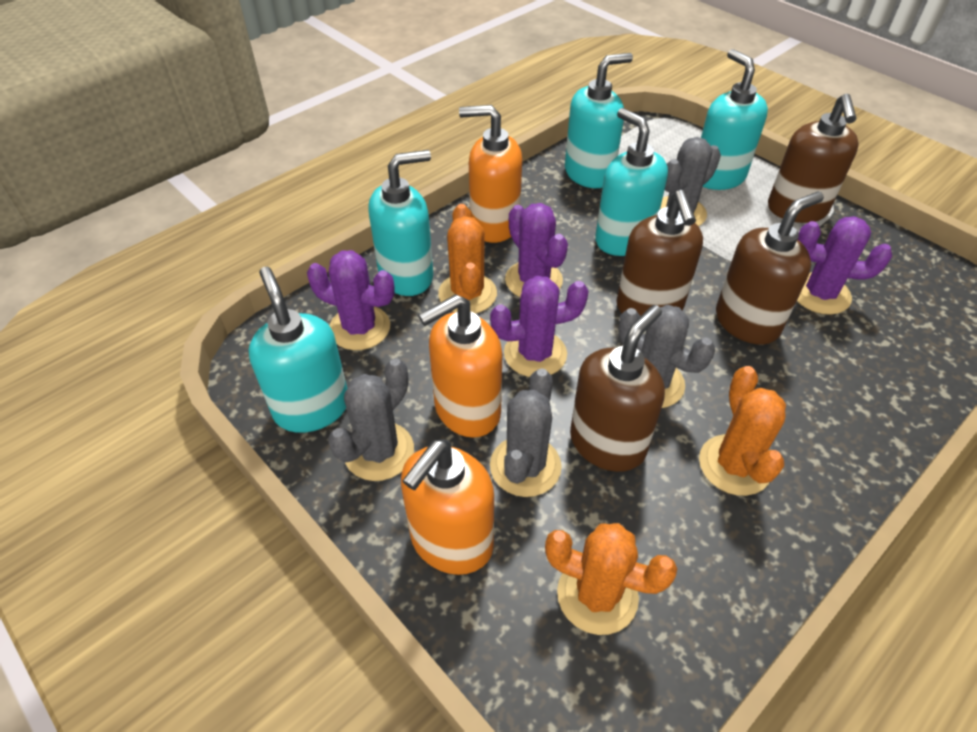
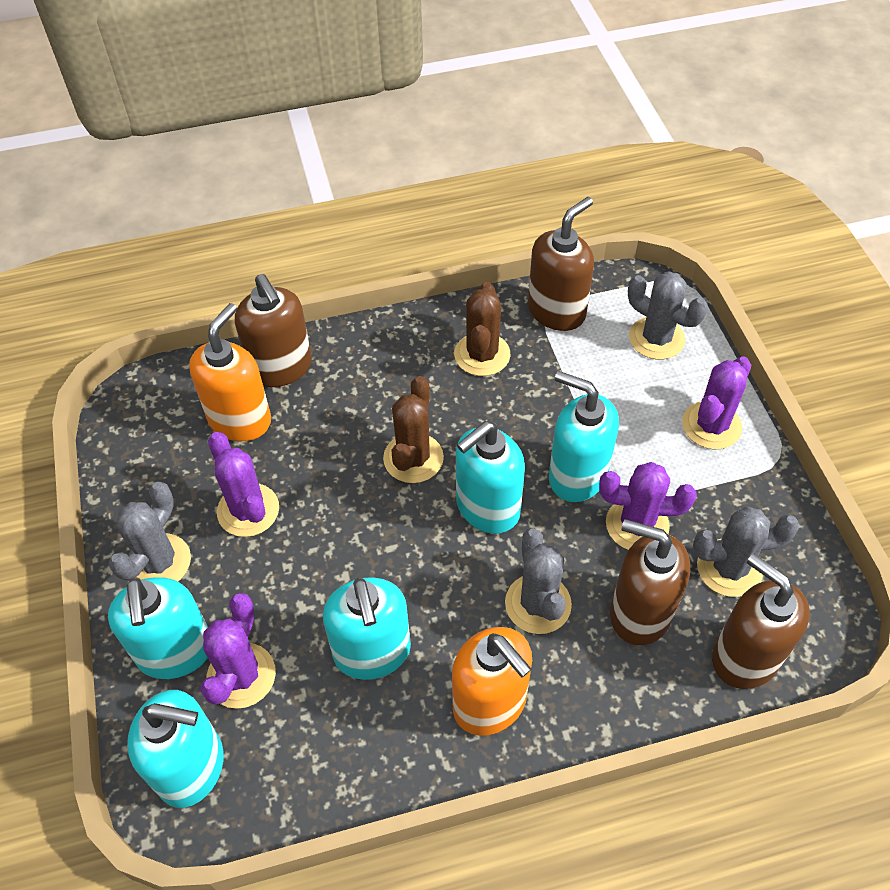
brown cactus: 0 -> 2
orange cactus: 3 -> 0
orange soap dispenser: 3 -> 2

